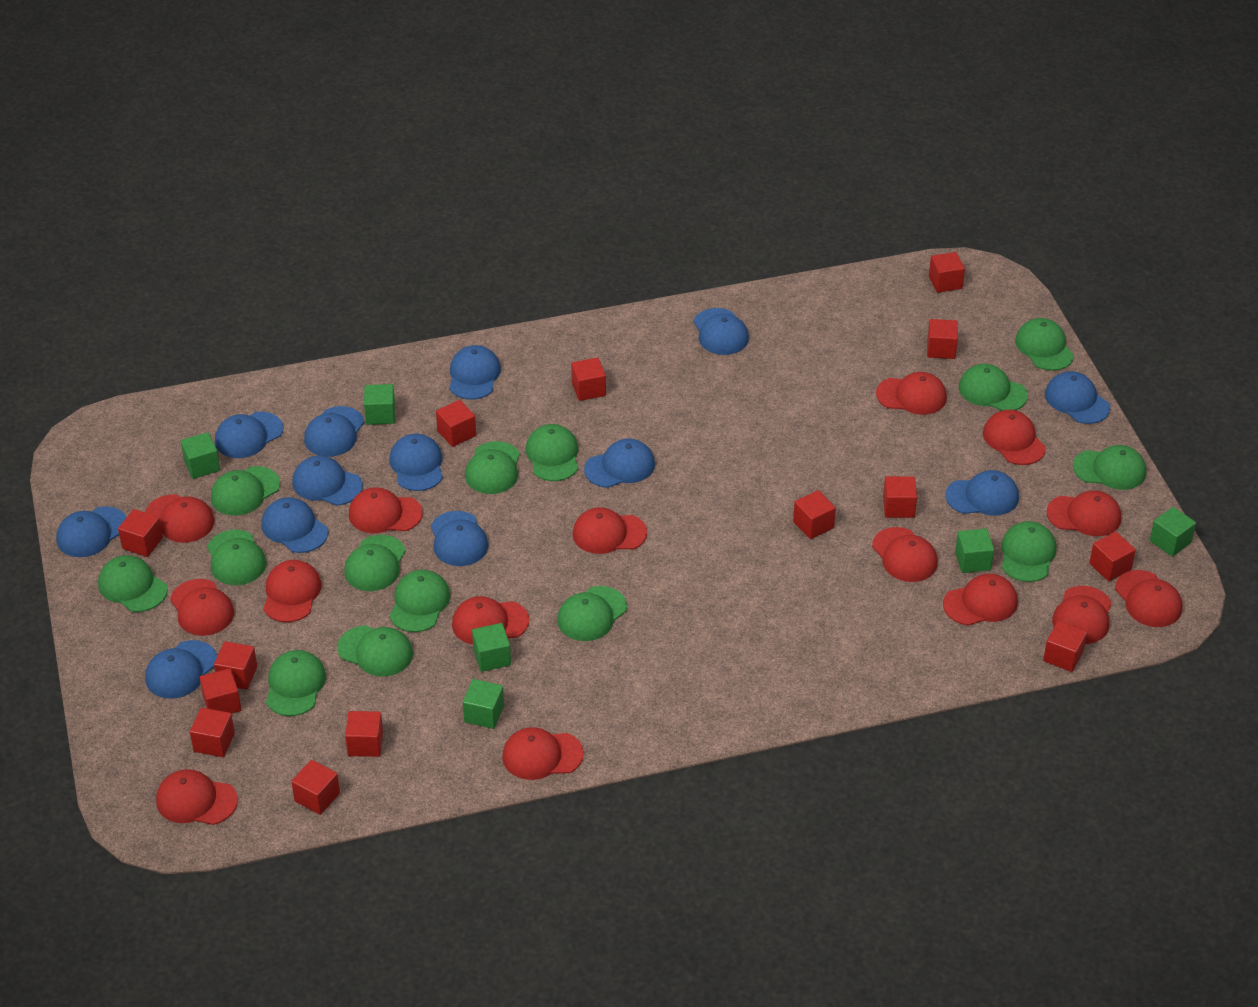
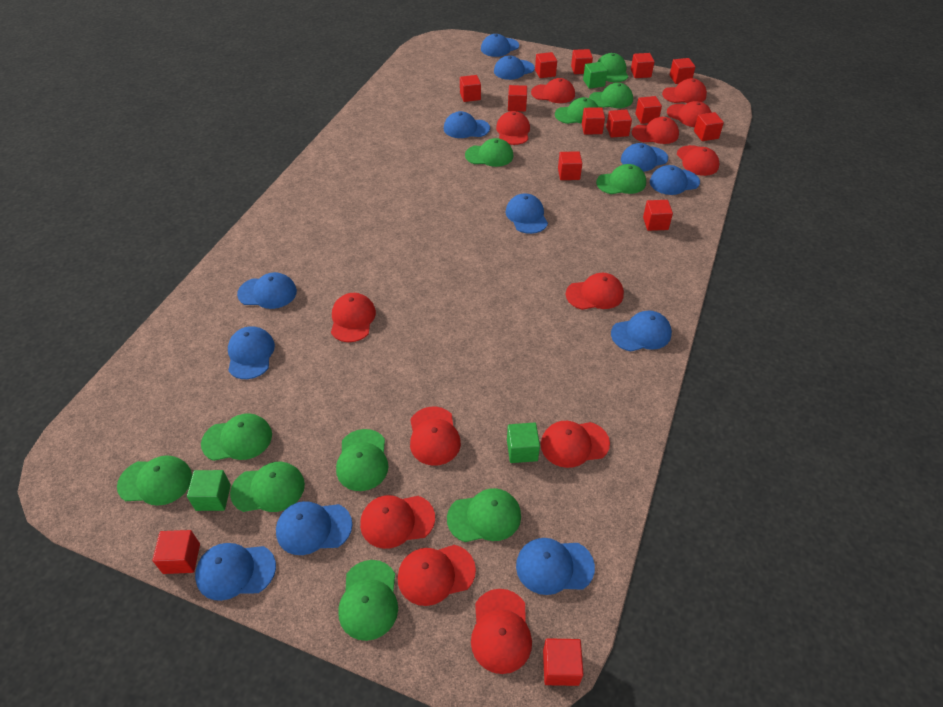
blue cap: 13 -> 12
green cap: 14 -> 11
green cube: 6 -> 3
red cap: 15 -> 13

